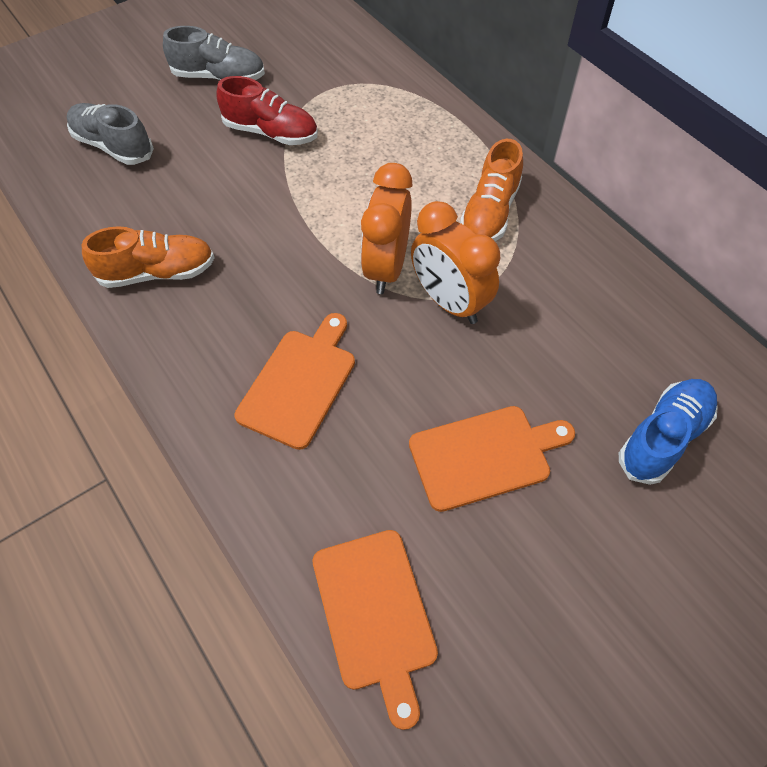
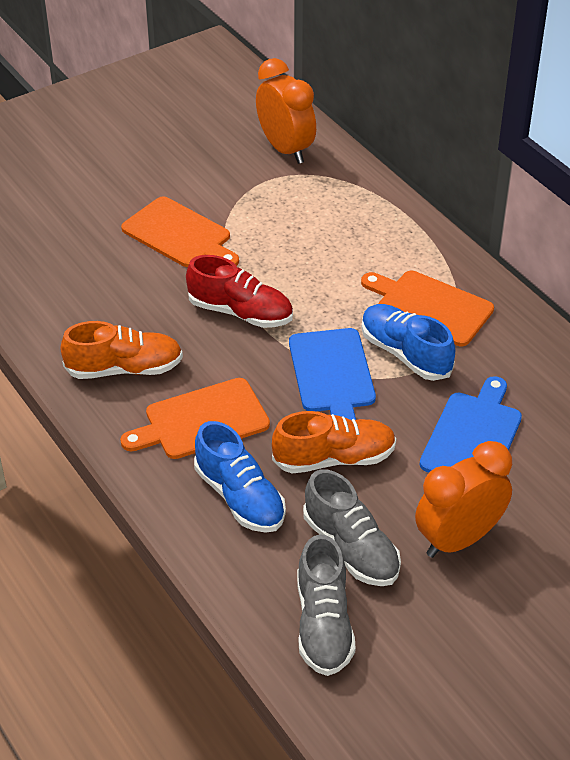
blue cutting board: 0 -> 2
blue shoe: 1 -> 2

